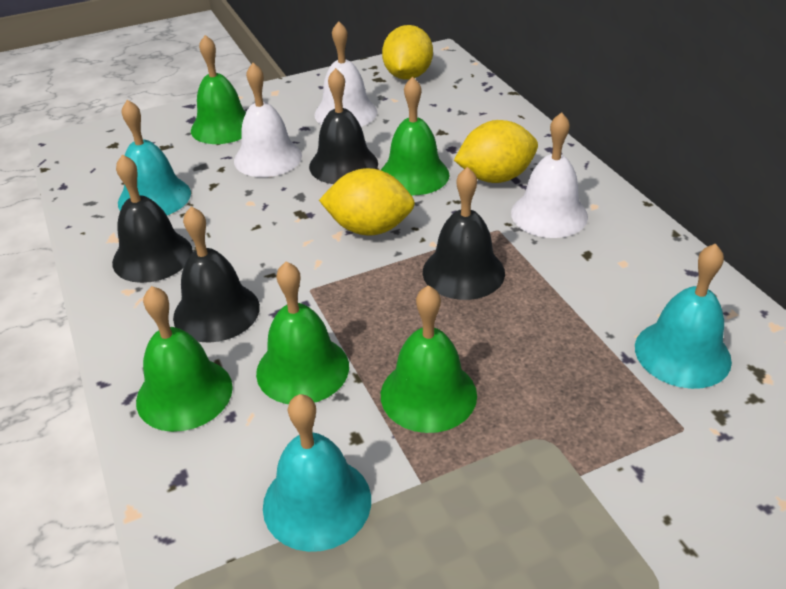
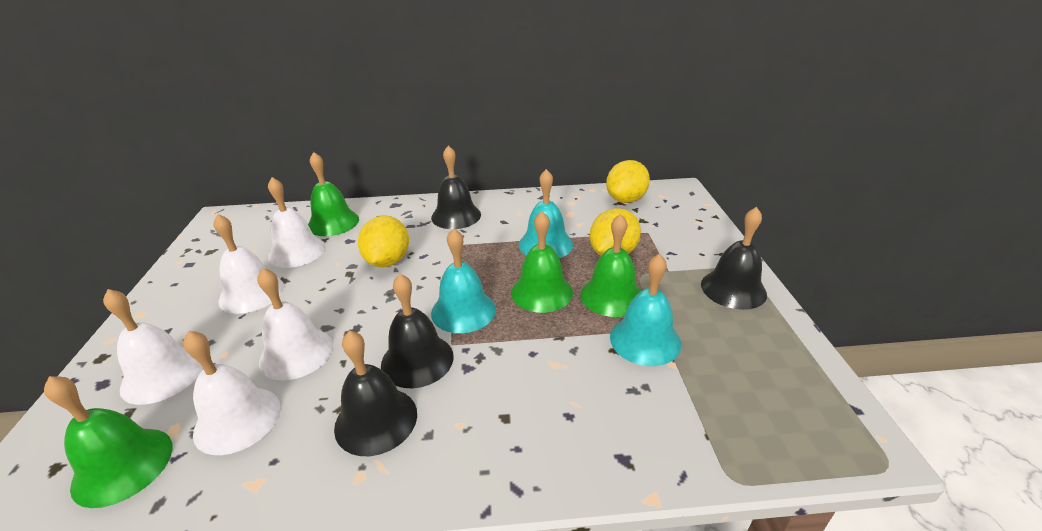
green bell: 5 -> 4
white bell: 3 -> 5

